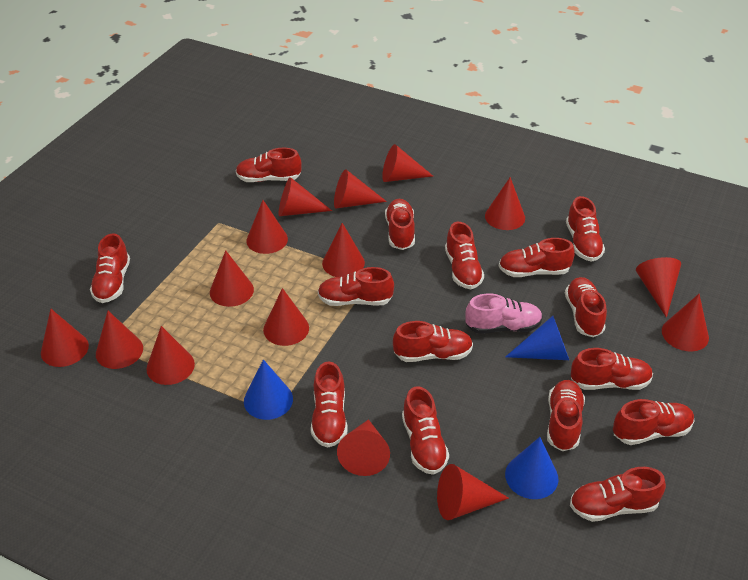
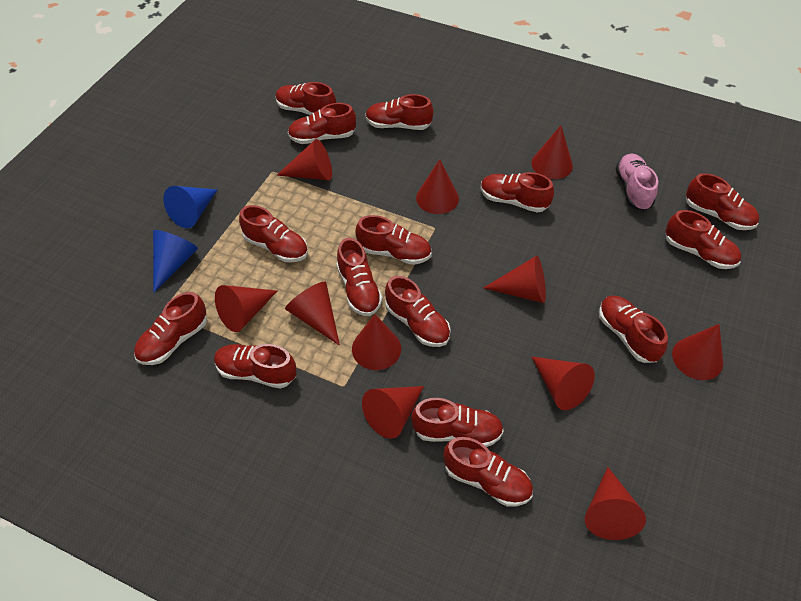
blue cone: 3 -> 2
red cone: 15 -> 11

